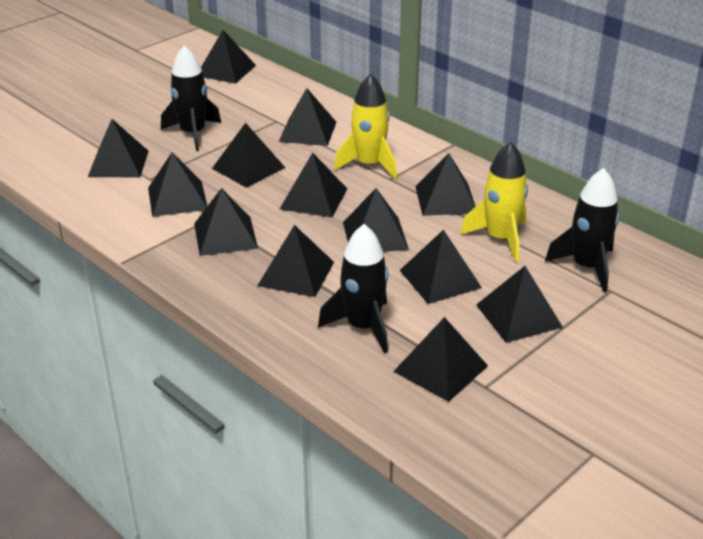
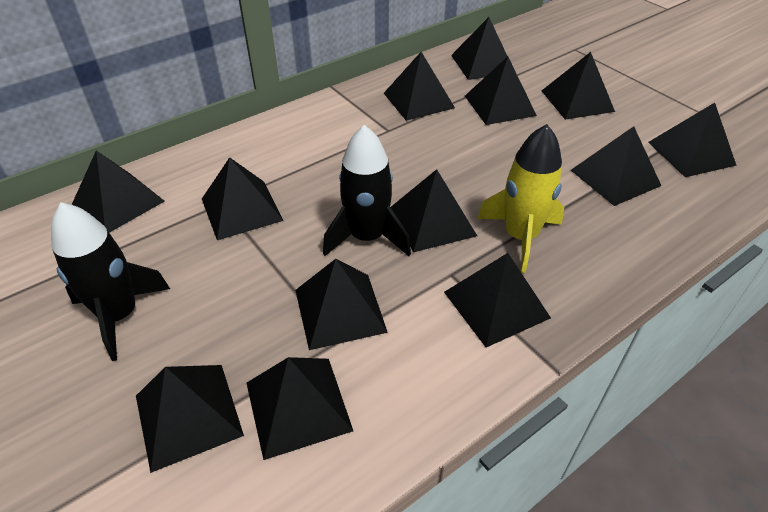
black rocket: 3 -> 2
yellow rocket: 2 -> 1

